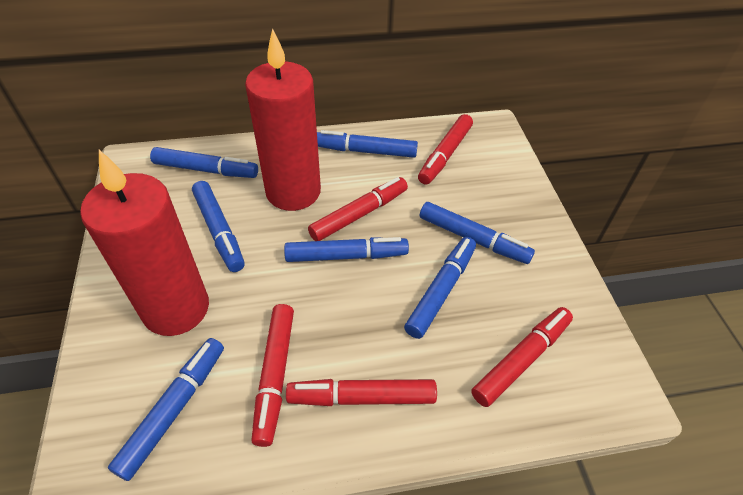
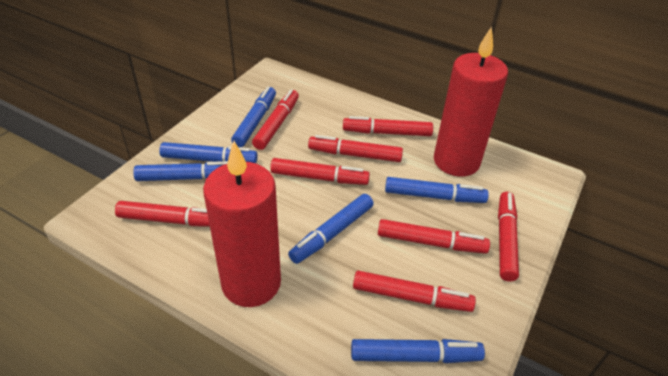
blue marker: 7 -> 6
red marker: 5 -> 8

